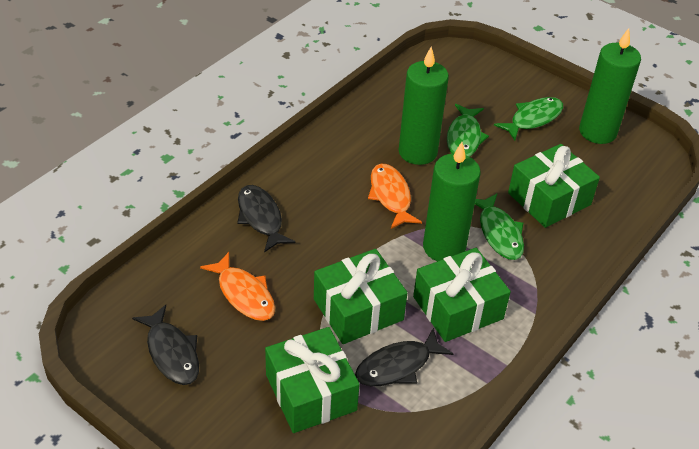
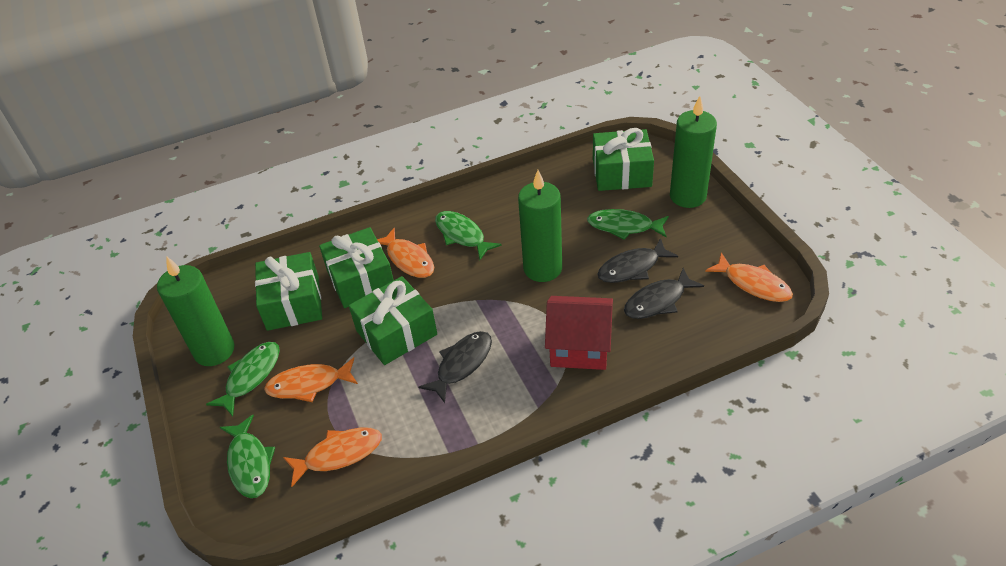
green fish: 3 -> 4
orange fish: 2 -> 4
red house: 0 -> 1

